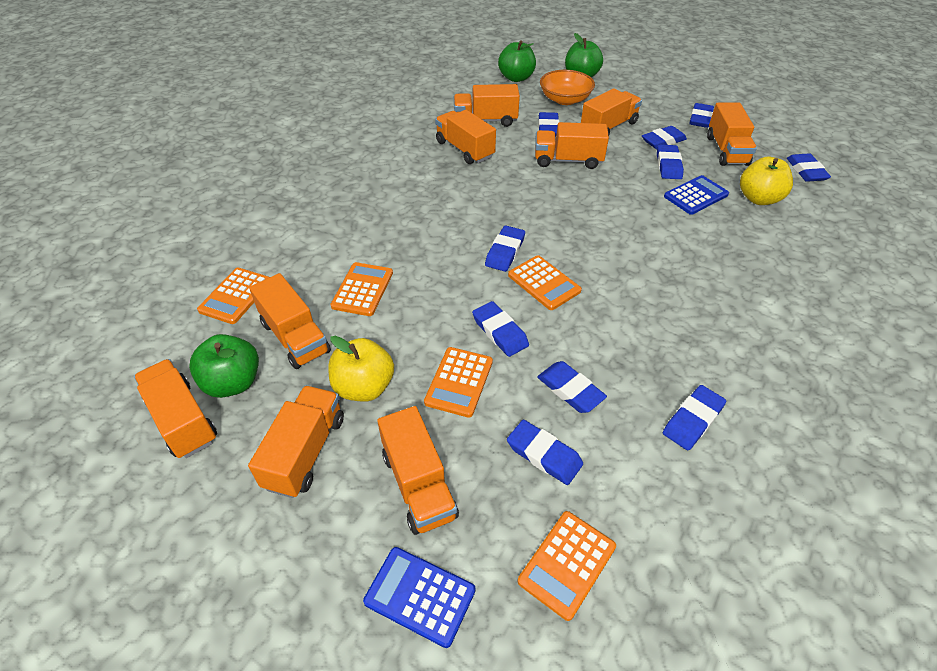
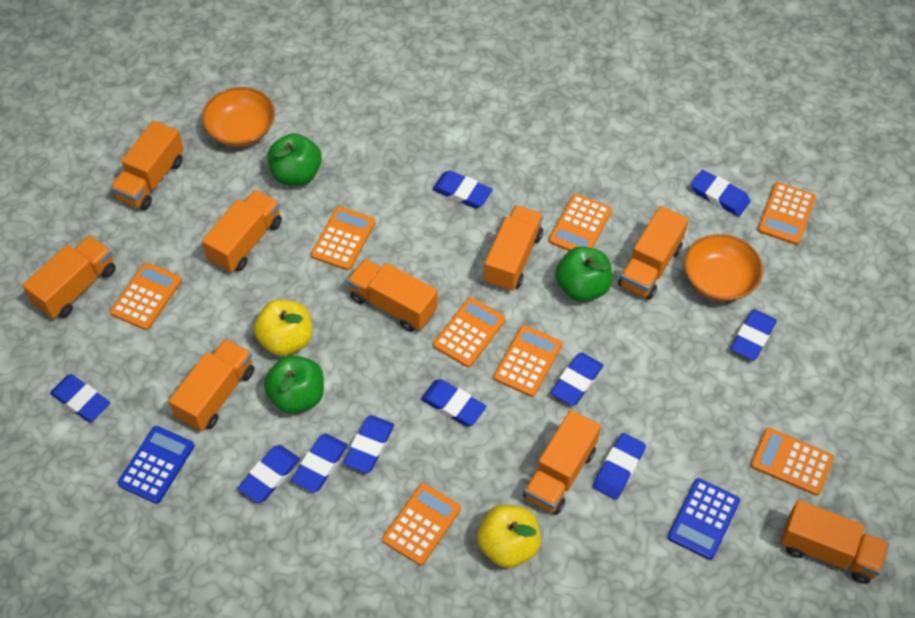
orange bowl: 1 -> 2
orange calculator: 5 -> 8

